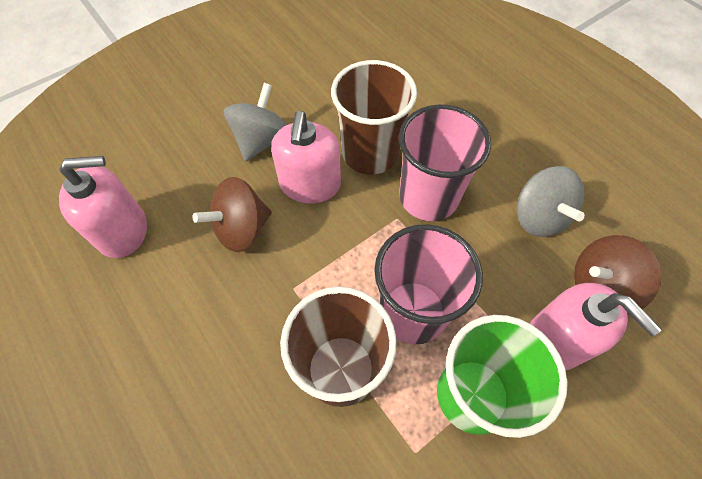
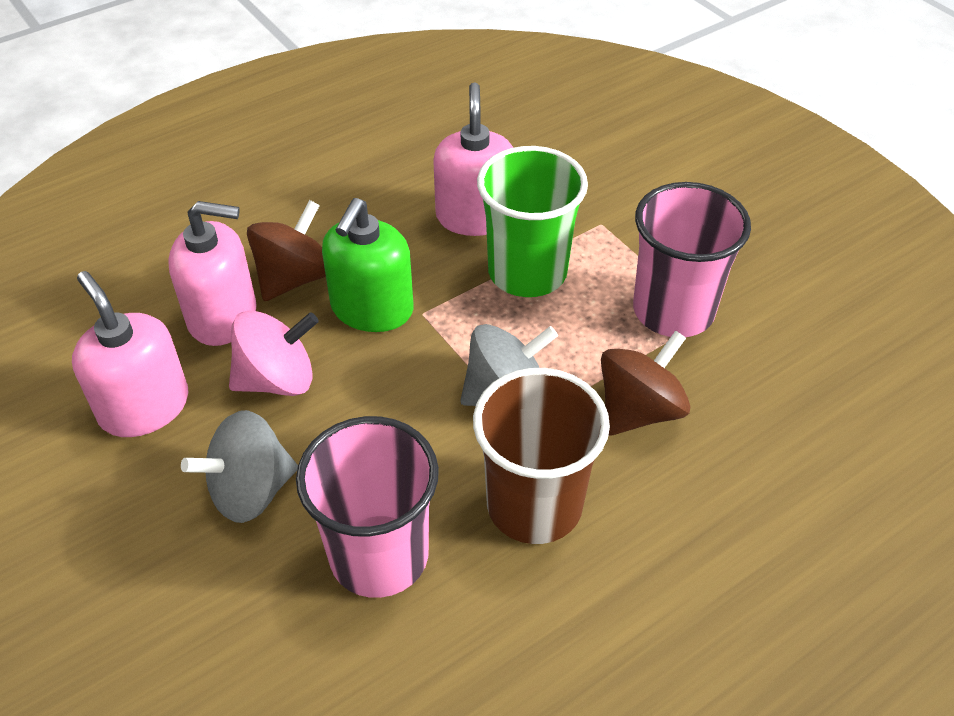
brown cup: 2 -> 1
green soap dispenser: 0 -> 1
pink spinning top: 0 -> 1

